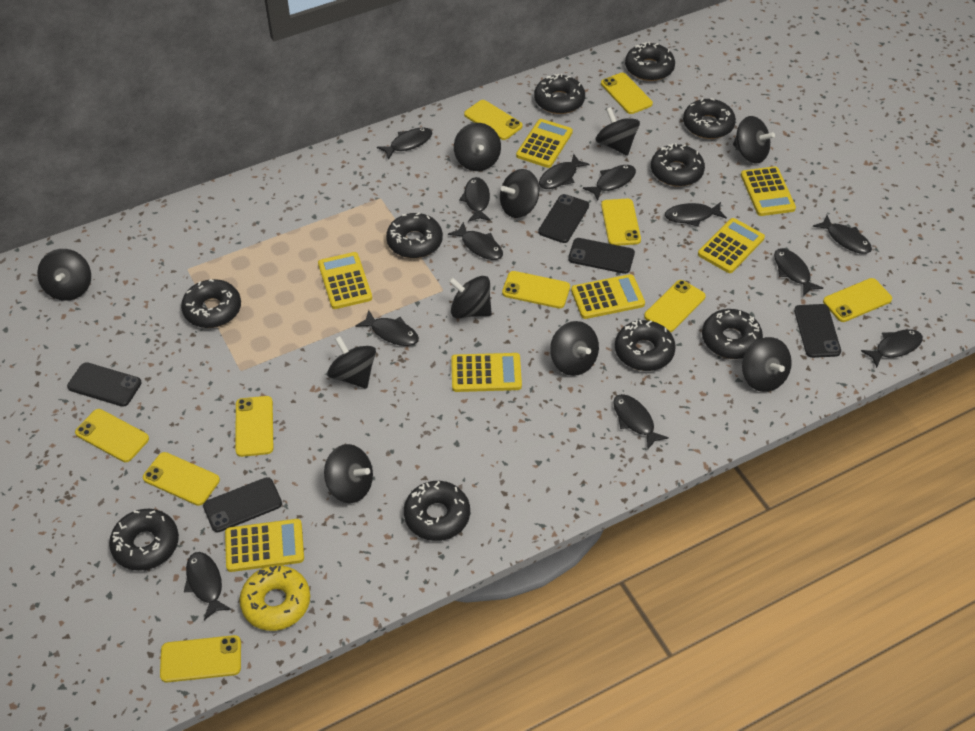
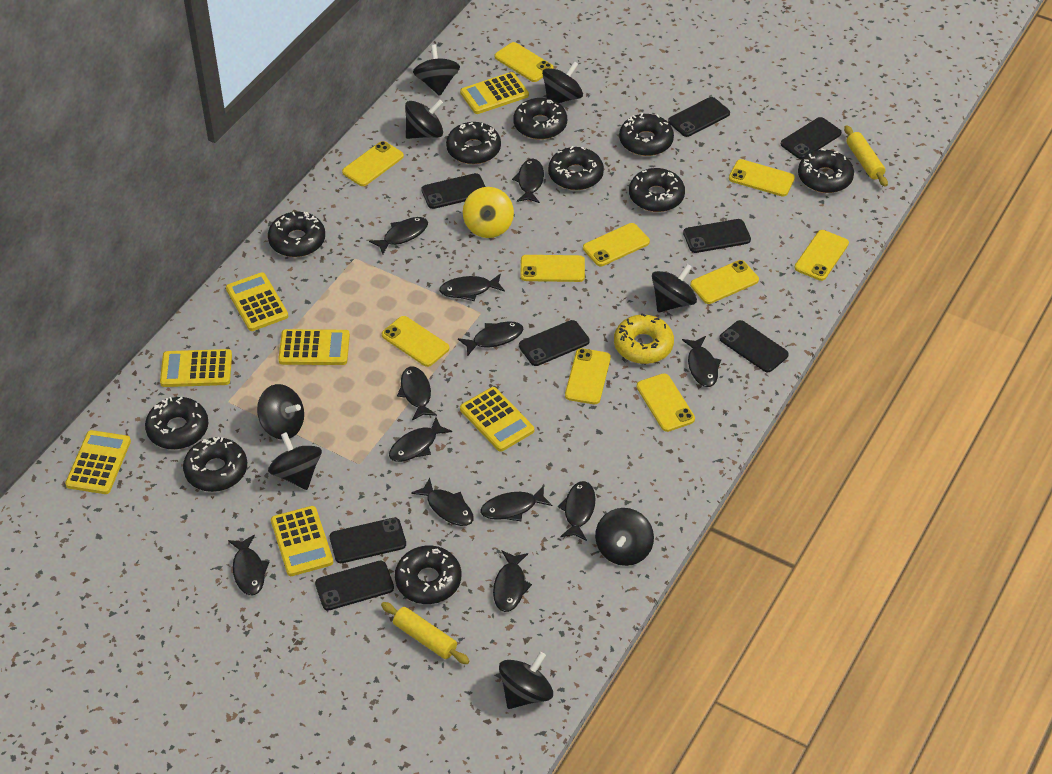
black phone: 5 -> 8
black spinning top: 10 -> 8
yellow rolling pin: 0 -> 2
yellow spinning top: 0 -> 1

